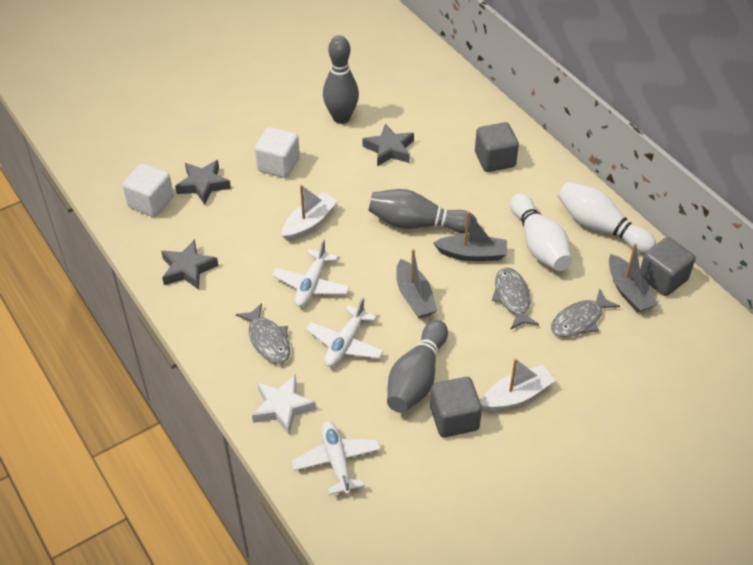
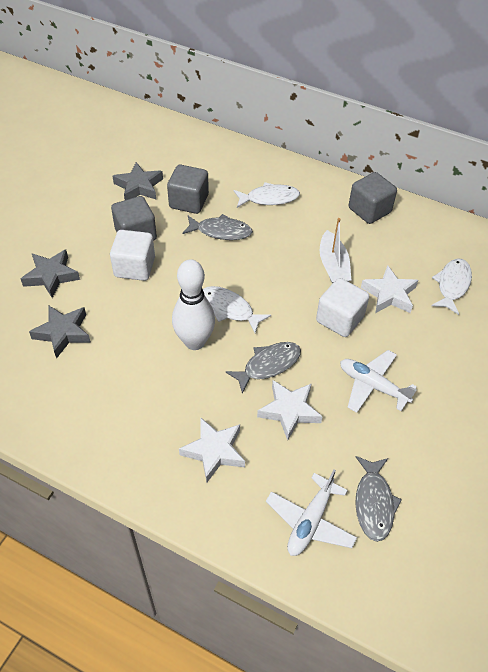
grey boat: 3 -> 0
grey bowling pin: 3 -> 0
white boat: 2 -> 1
white bowling pin: 2 -> 1
white fish: 0 -> 3
white plane: 3 -> 2
white star: 1 -> 3

